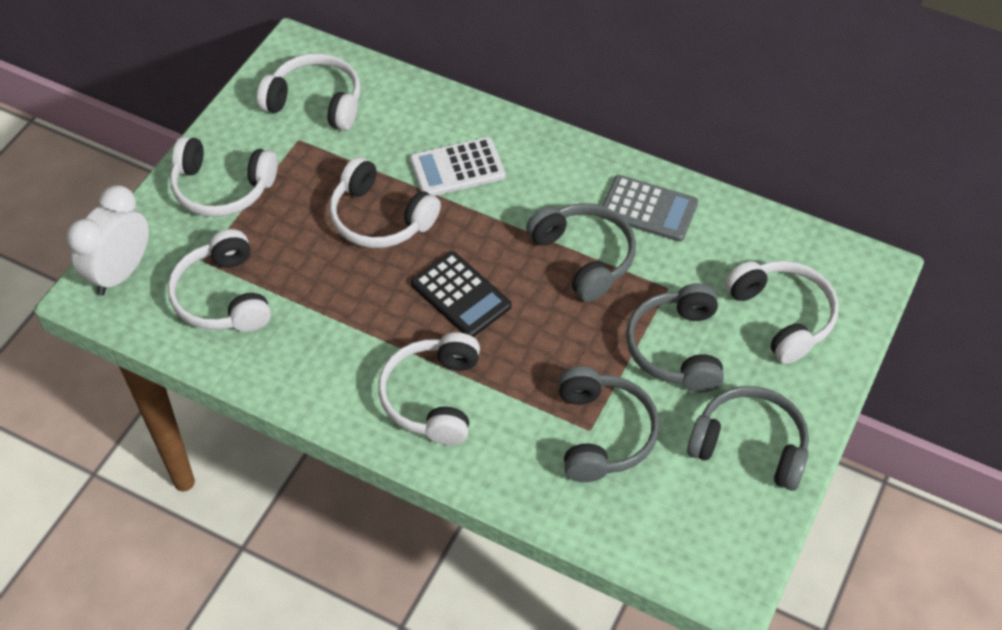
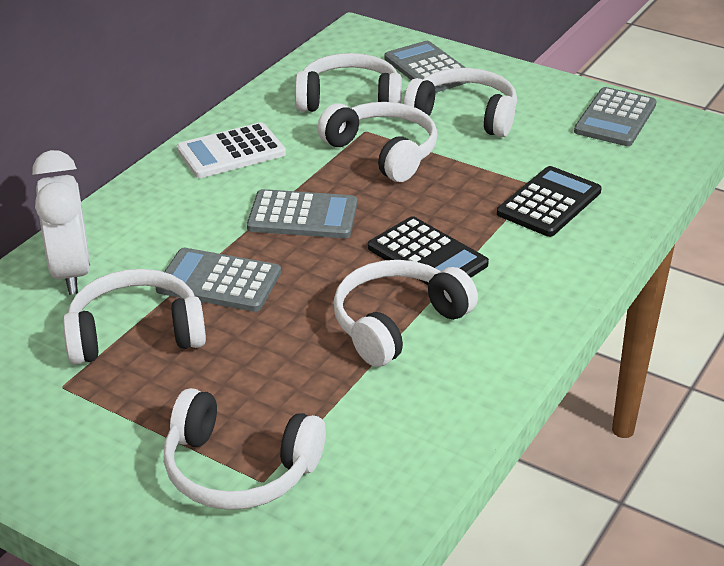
black calculator: 1 -> 2
grey calculator: 1 -> 4
grey headphones: 4 -> 0

